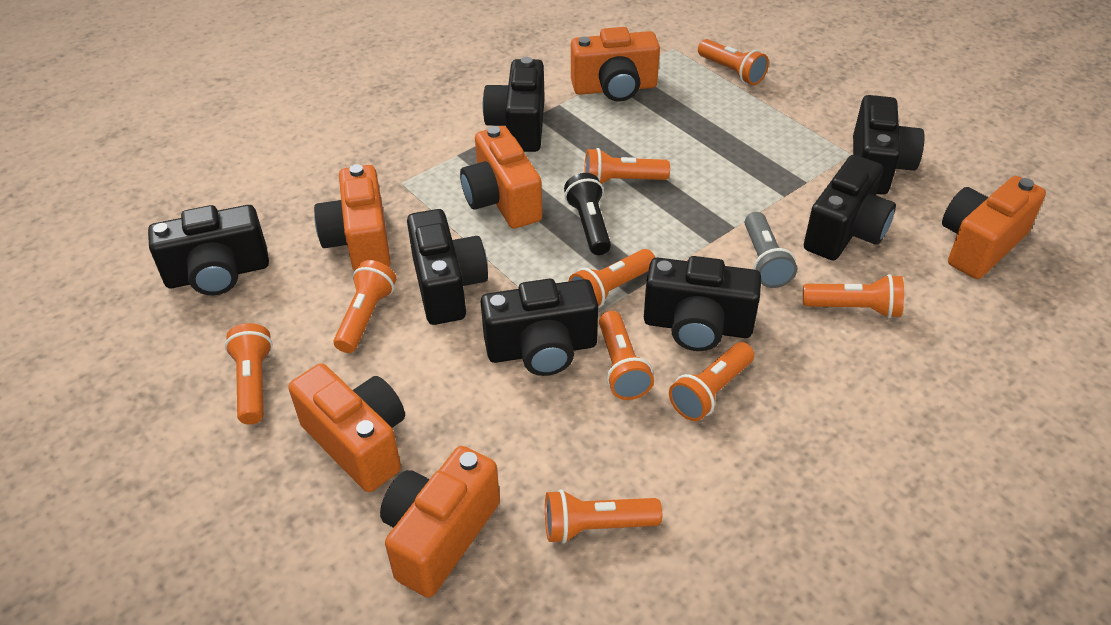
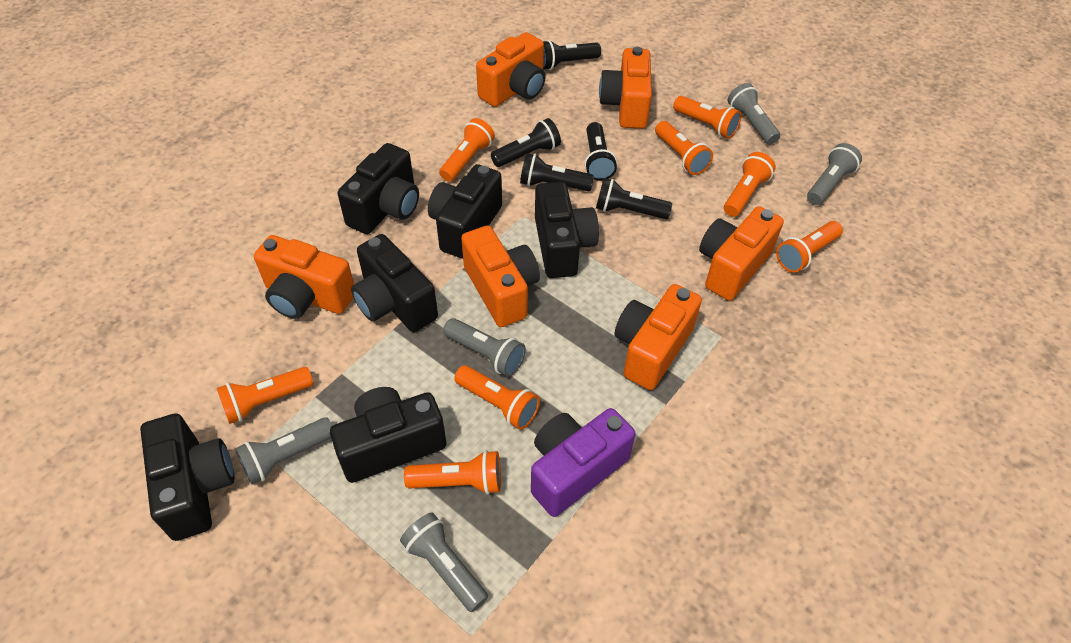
black camera: 7 -> 6
black flashlight: 1 -> 5
grey flashlight: 1 -> 5
orange flashlight: 9 -> 8
purple camera: 0 -> 1

